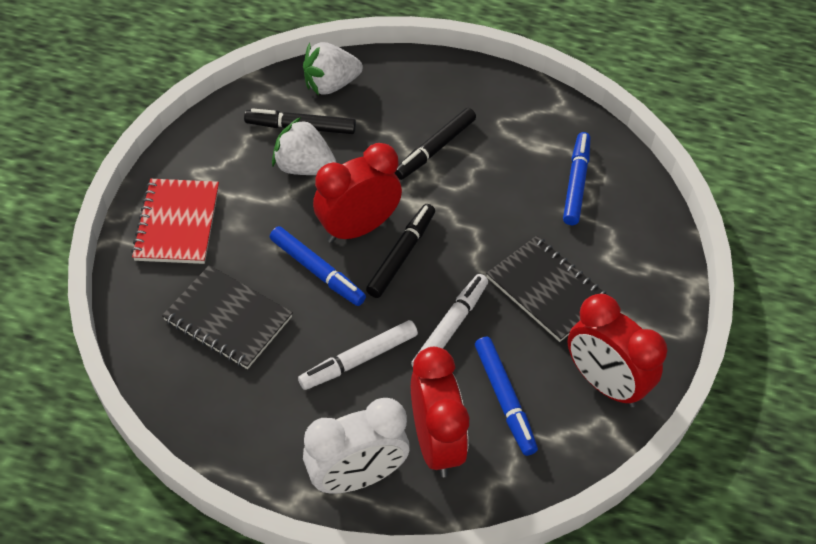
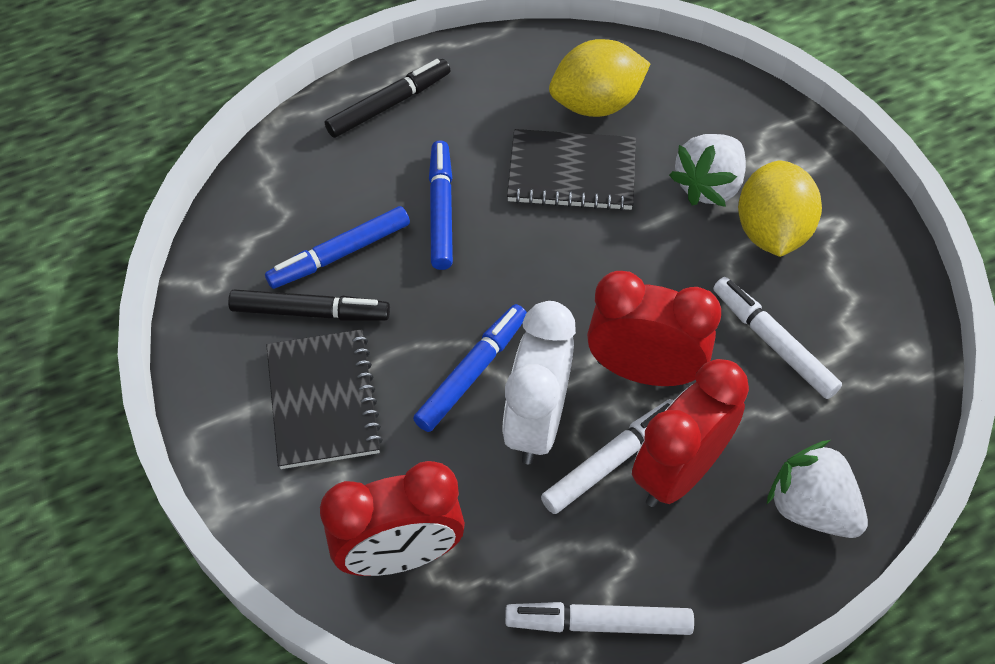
black marker: 3 -> 2
red notebook: 1 -> 0
white marker: 2 -> 3
yellow lemon: 0 -> 2

